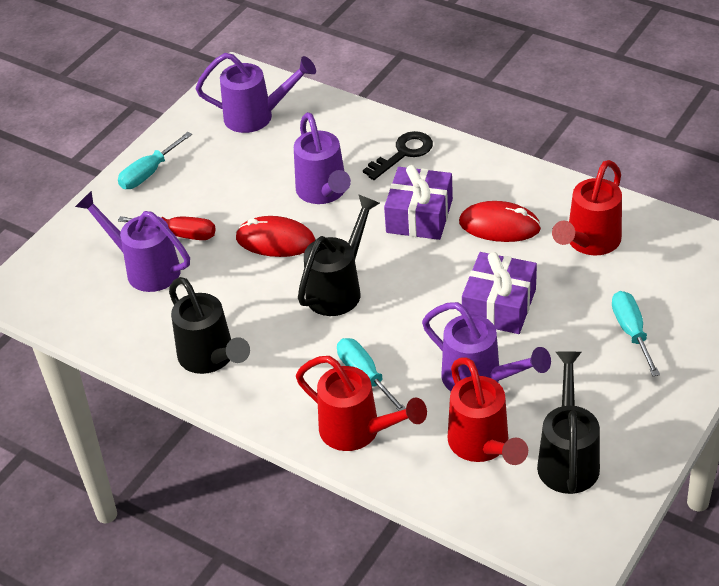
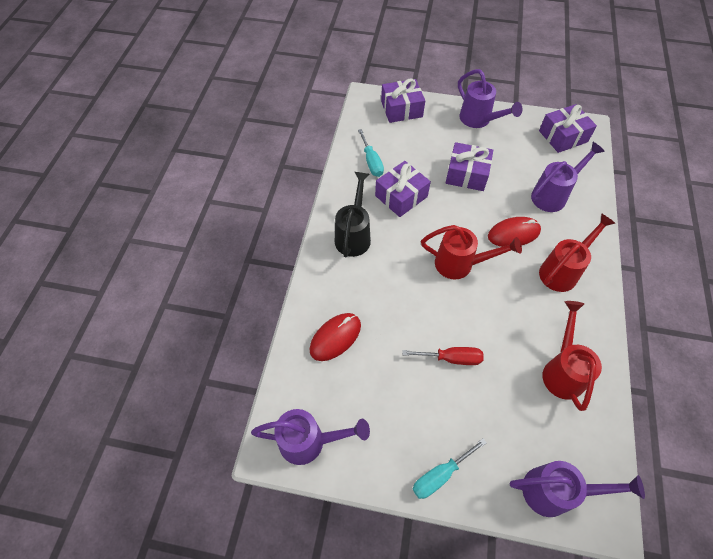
black key: 1 -> 0
black watering can: 3 -> 1
purple gift: 2 -> 4
turquoise screwdriver: 3 -> 2

